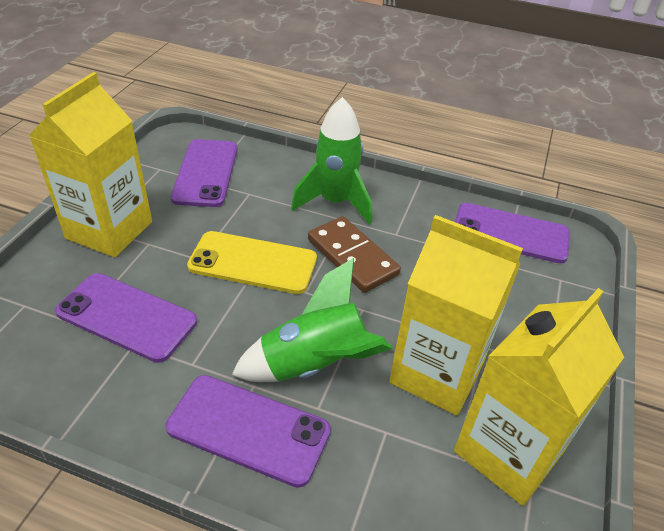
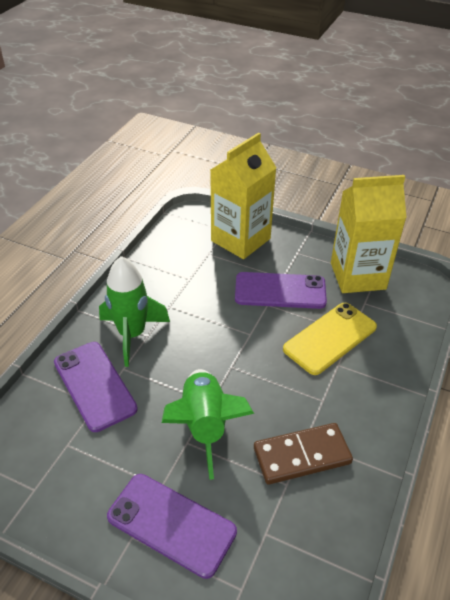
purple phone: 4 -> 3
yellow carton: 3 -> 2

